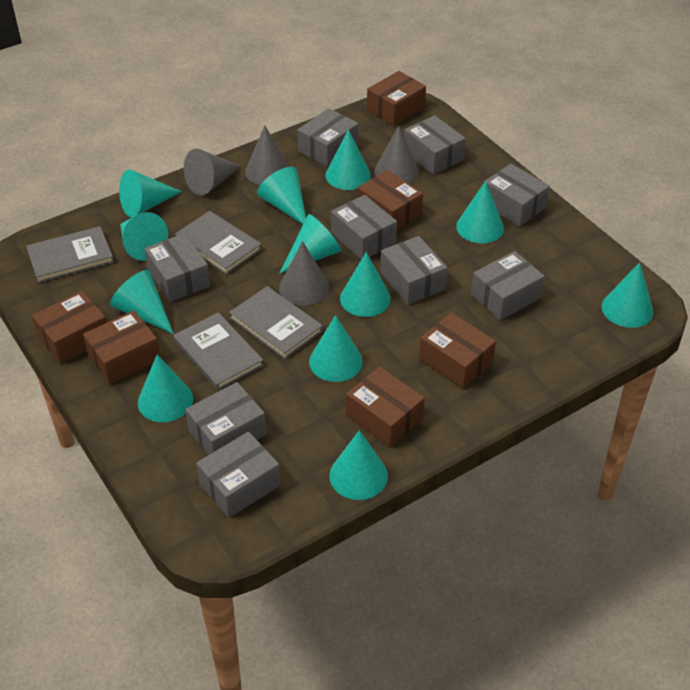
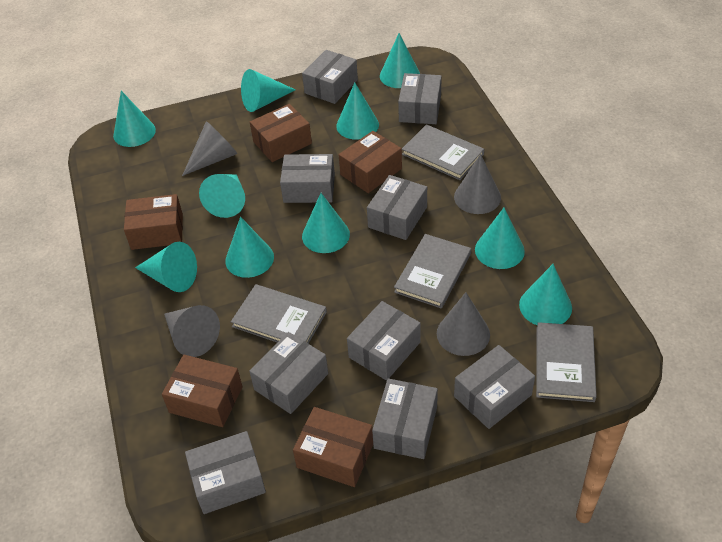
brown box: 6 -> 5
turquoise cone: 12 -> 10

